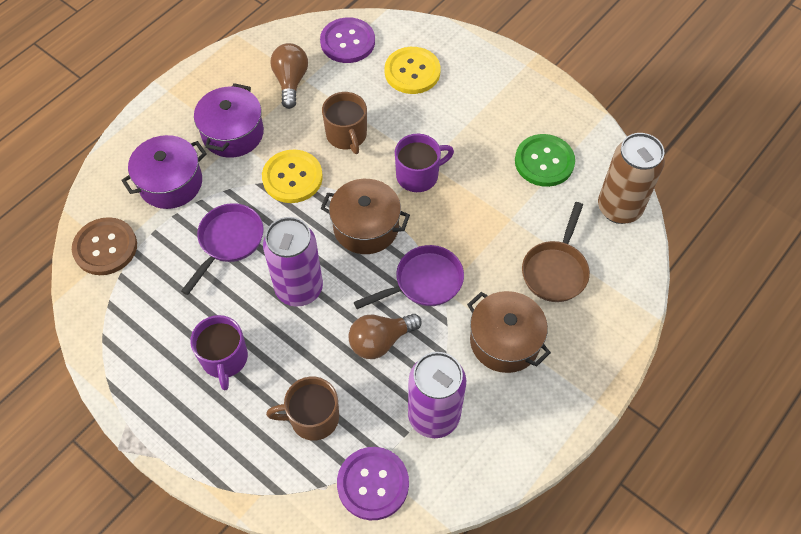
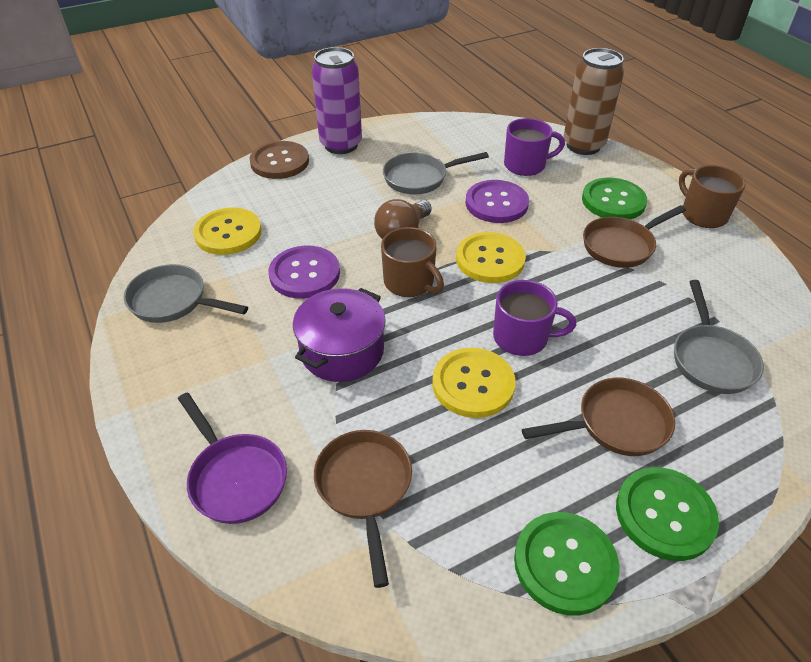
brown light bulb: 2 -> 1
brown pan: 1 -> 3
brown pot: 2 -> 0
green button: 1 -> 3
grey pan: 0 -> 3
purple can: 2 -> 1
purple pan: 2 -> 1
purple pot: 2 -> 1
yellow button: 2 -> 3

